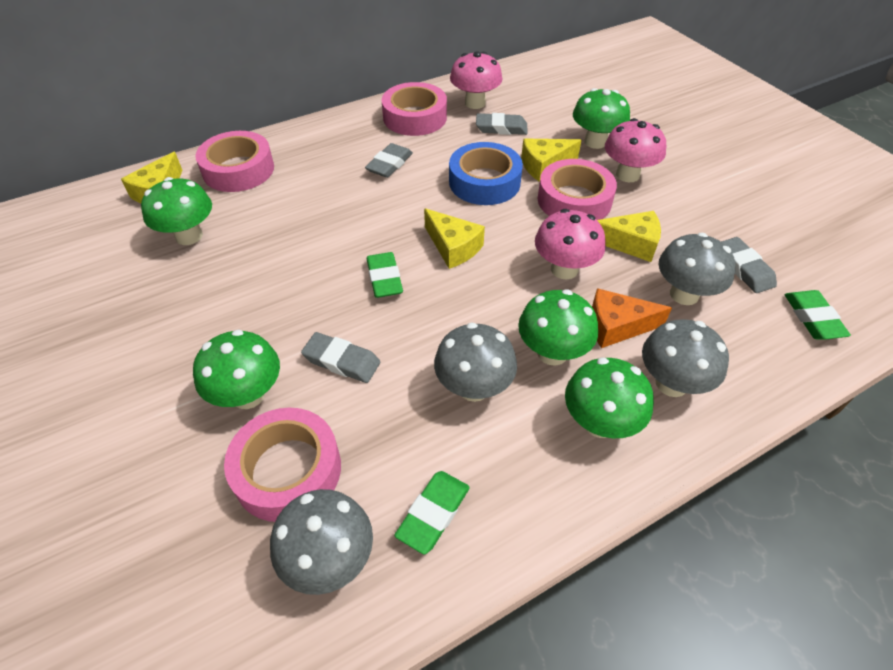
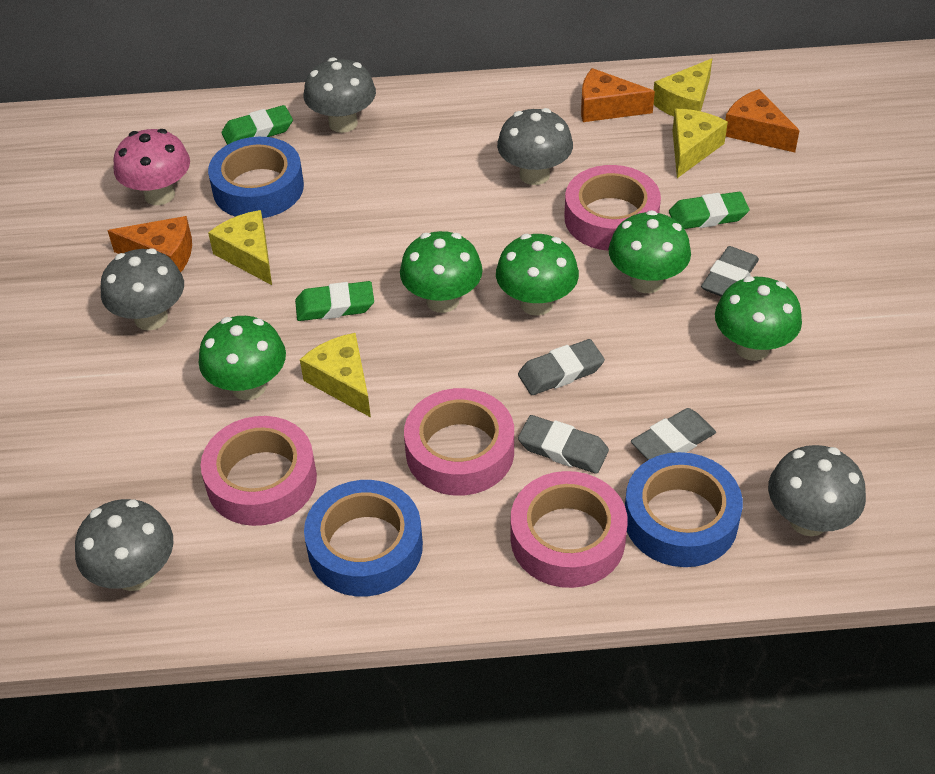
blue tape: 1 -> 3
grey mushroom: 4 -> 5
orange cheese: 1 -> 3
pink mushroom: 3 -> 1

